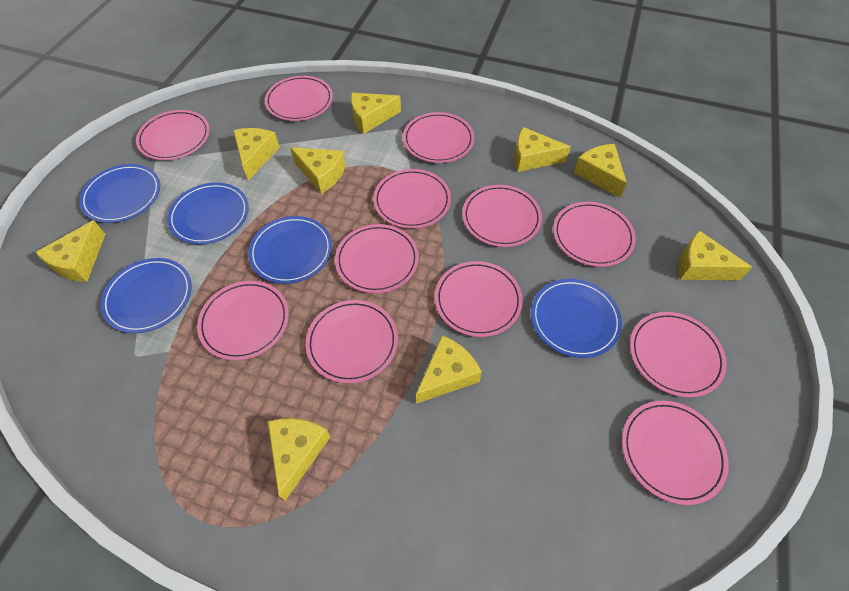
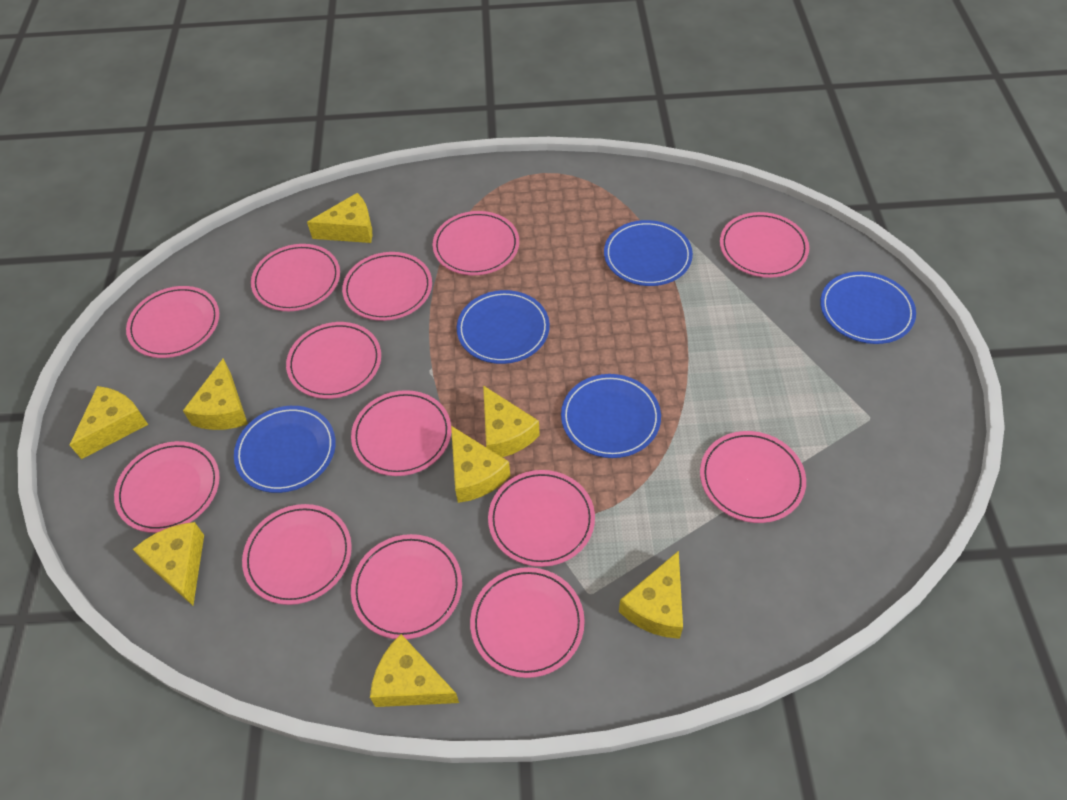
pink plate: 12 -> 13
yellow cheese: 9 -> 8

